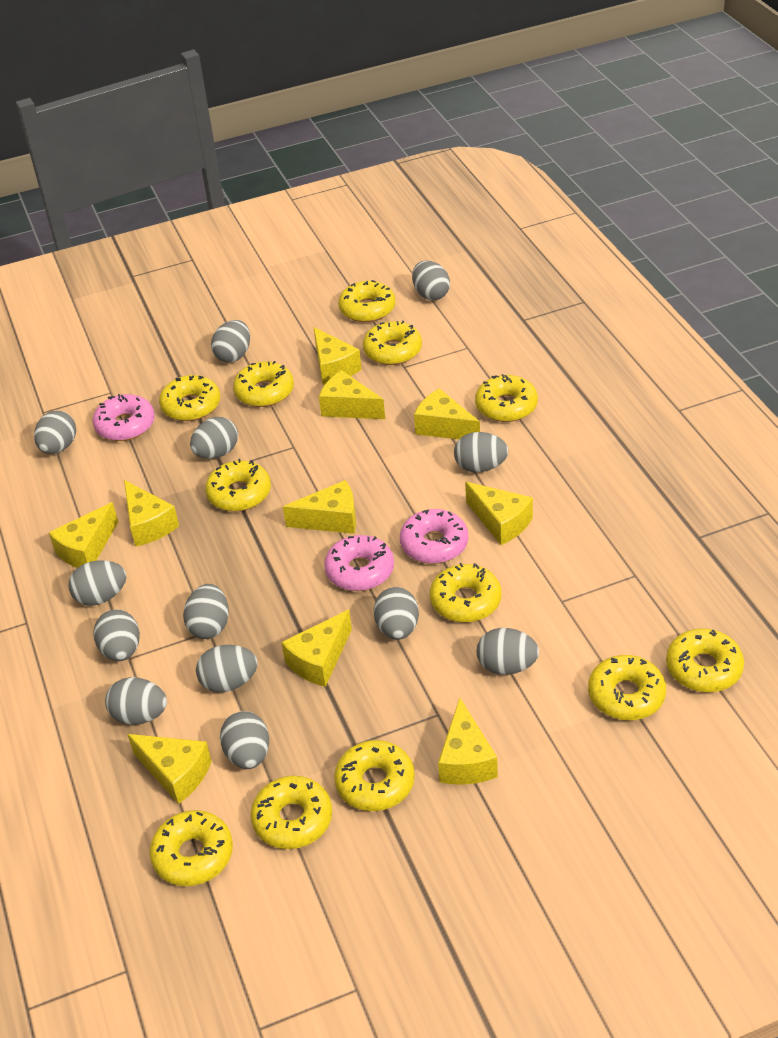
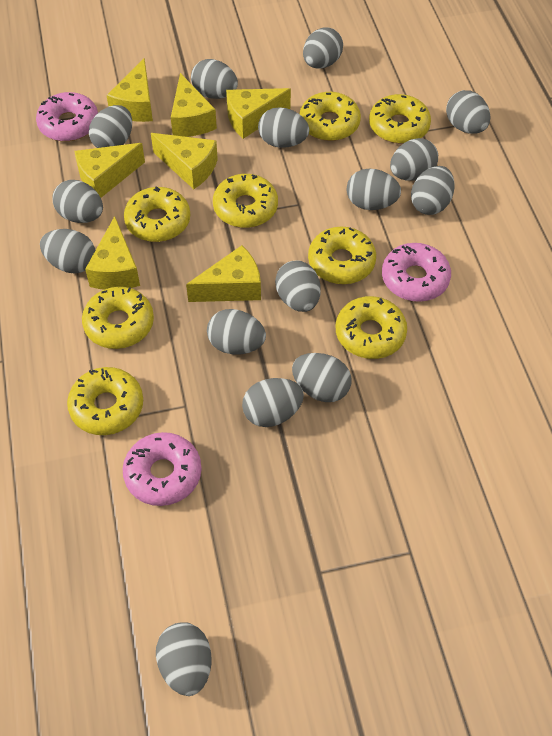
grey egg: 13 -> 15
yellow cheese: 10 -> 7
yellow donut: 12 -> 8

